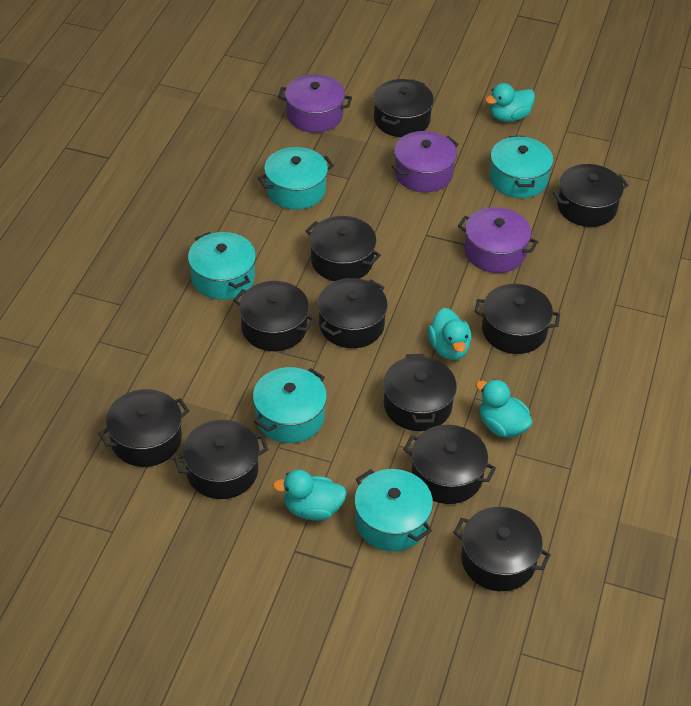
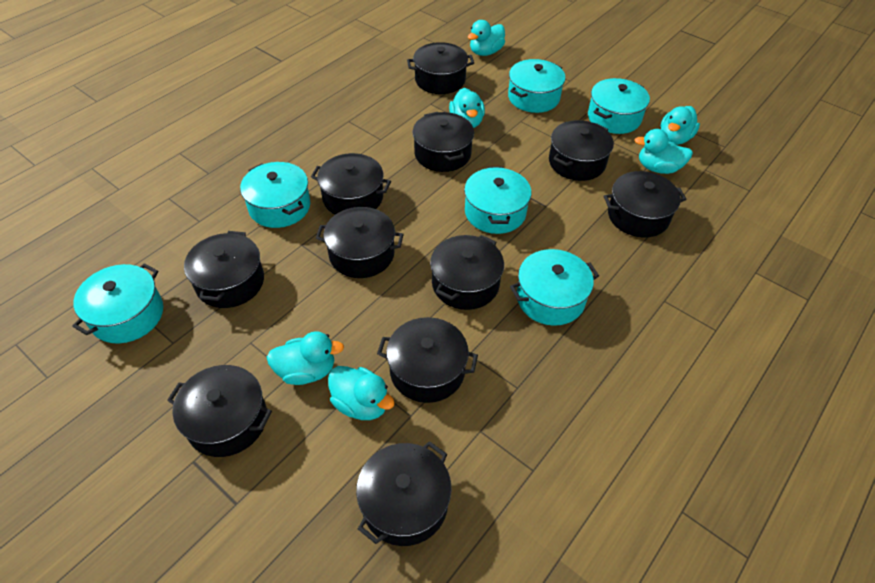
purple pot: 3 -> 0
turquoise duck: 4 -> 6
turquoise pot: 5 -> 6

